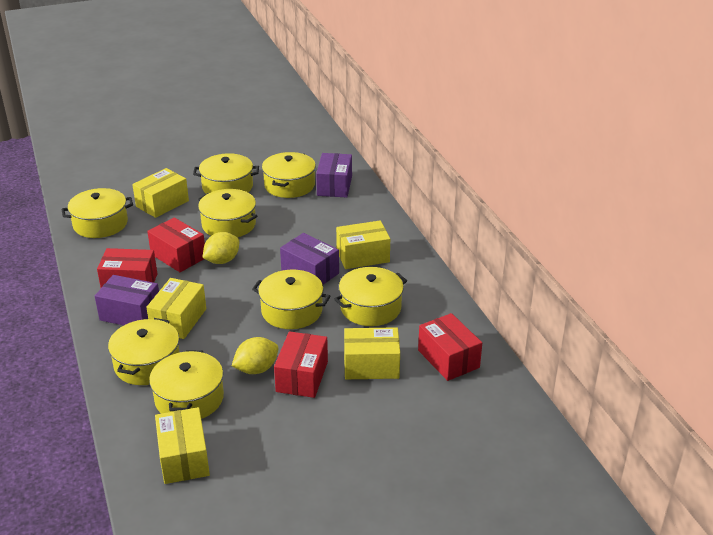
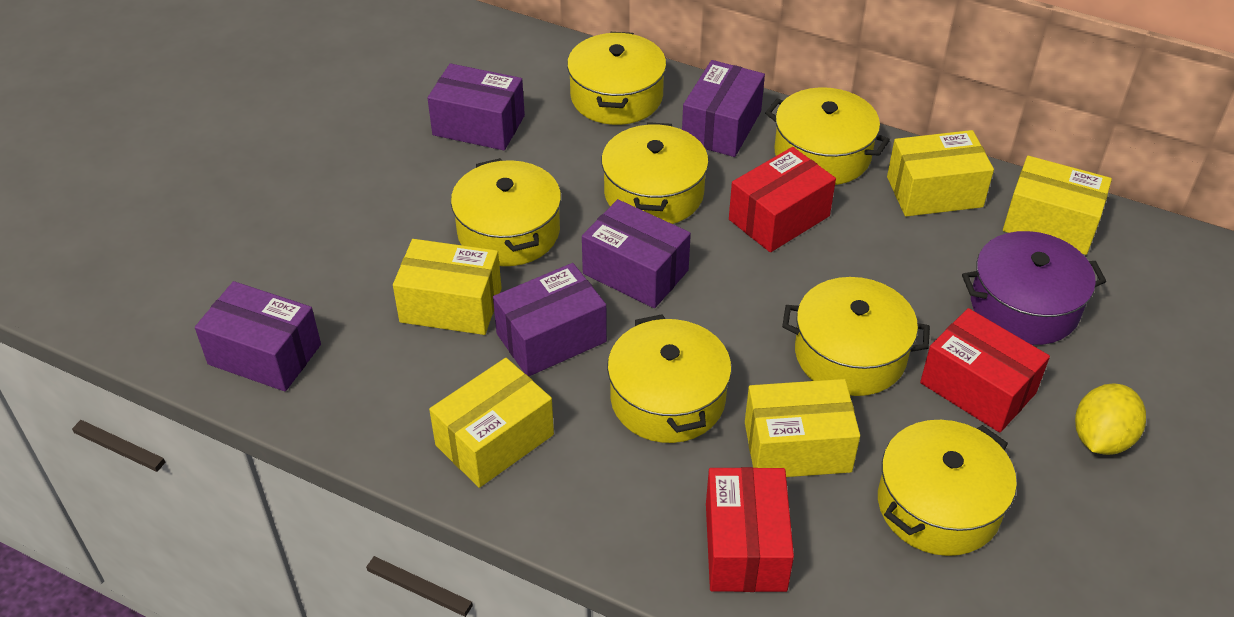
purple box: 3 -> 5
purple pot: 0 -> 1
red box: 4 -> 3
yellow lemon: 2 -> 1
yellow pot: 8 -> 7

